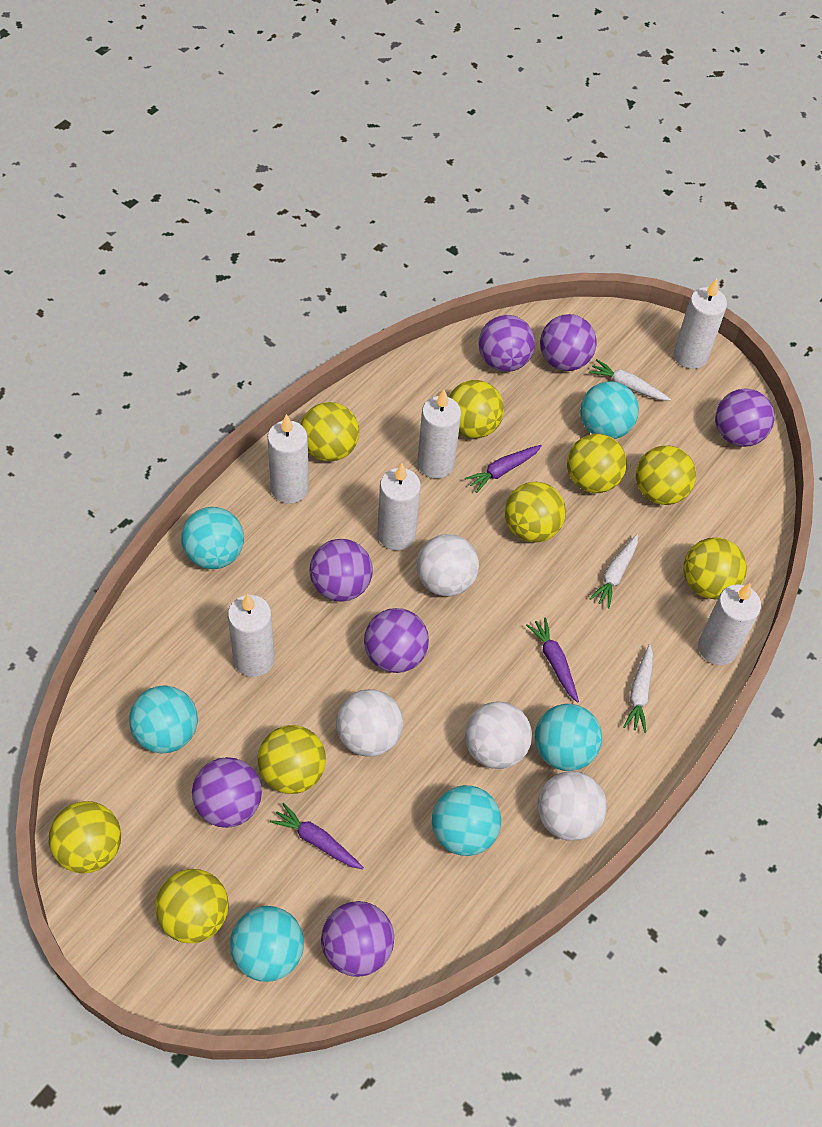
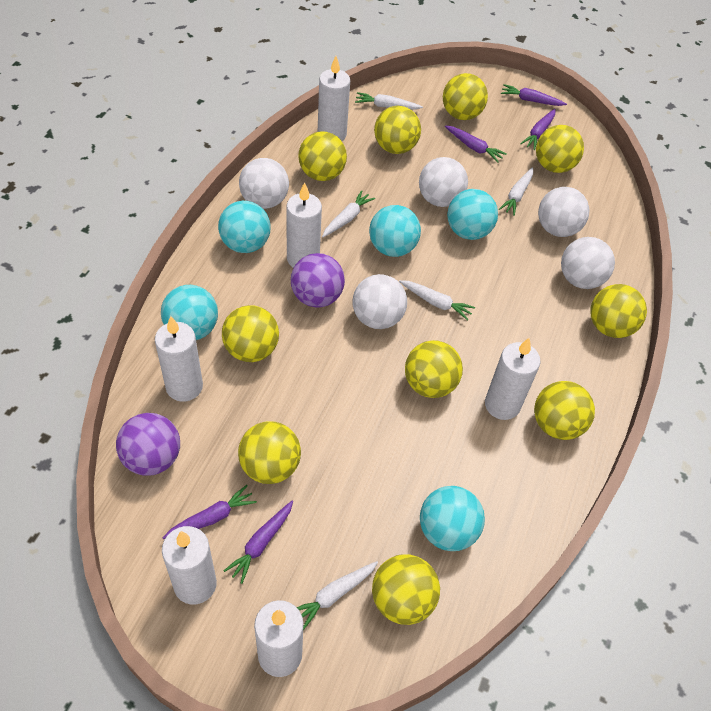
purple ball: 7 -> 2
purple carrot: 3 -> 5
turquoise ball: 6 -> 5
white ball: 4 -> 5
white carrot: 3 -> 5
yellow ball: 9 -> 10

